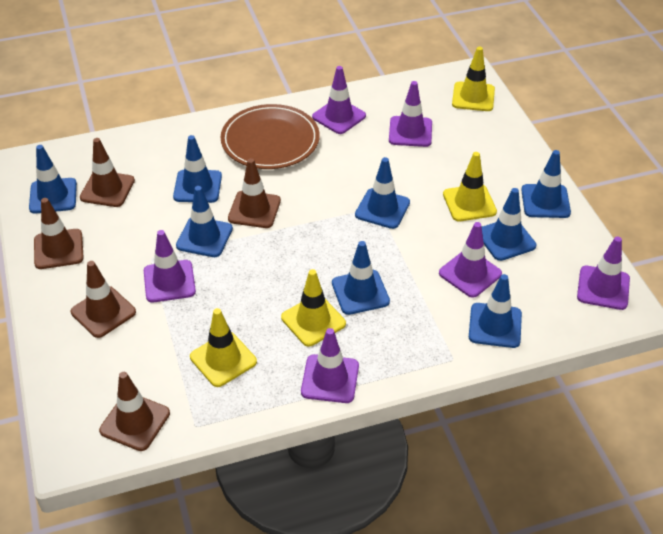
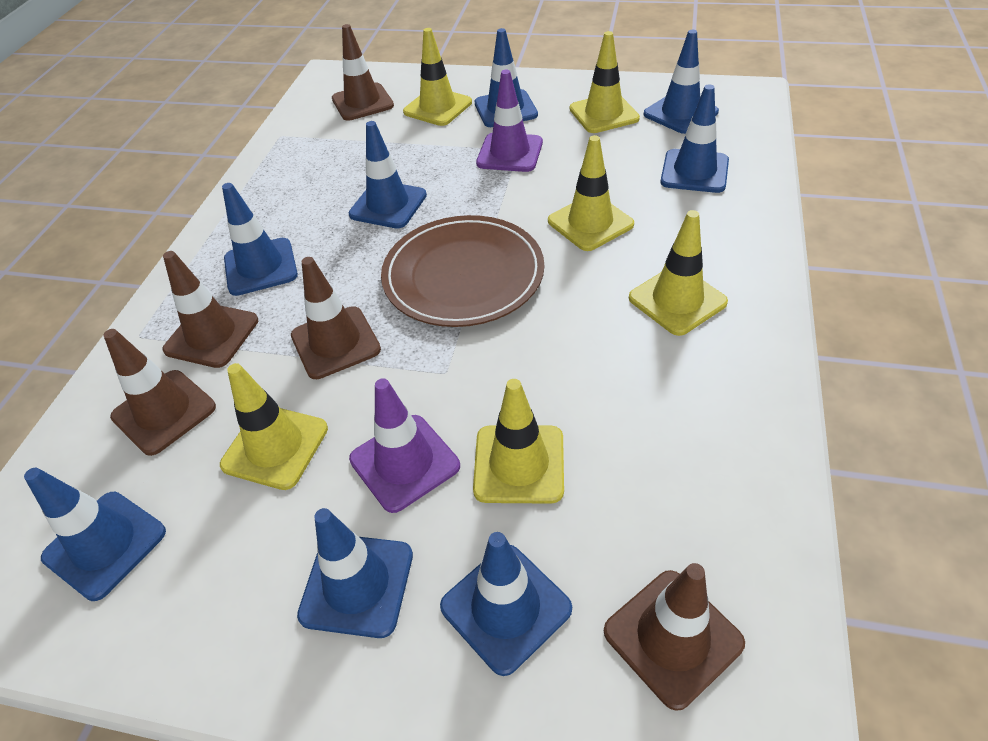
purple traffic cone: 6 -> 2
yellow traffic cone: 4 -> 6

